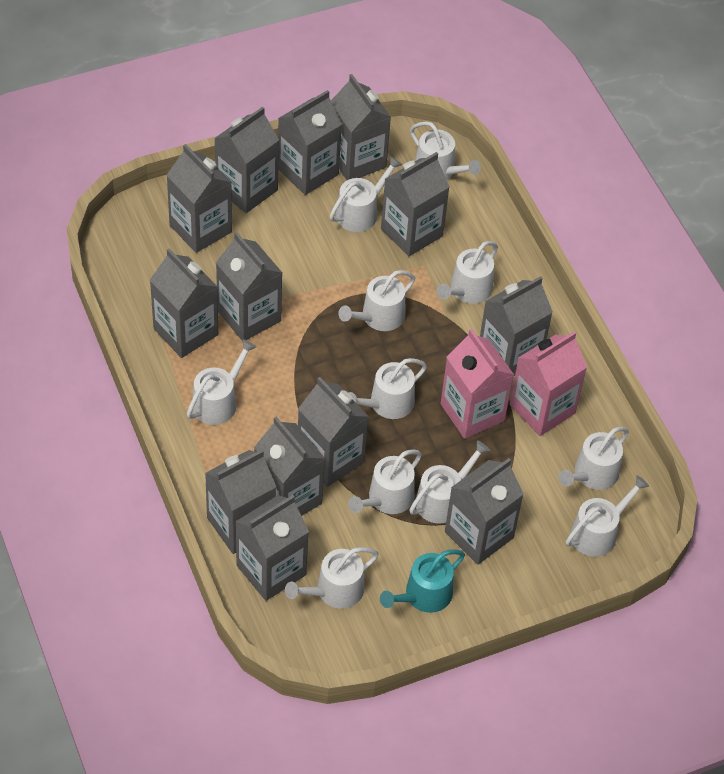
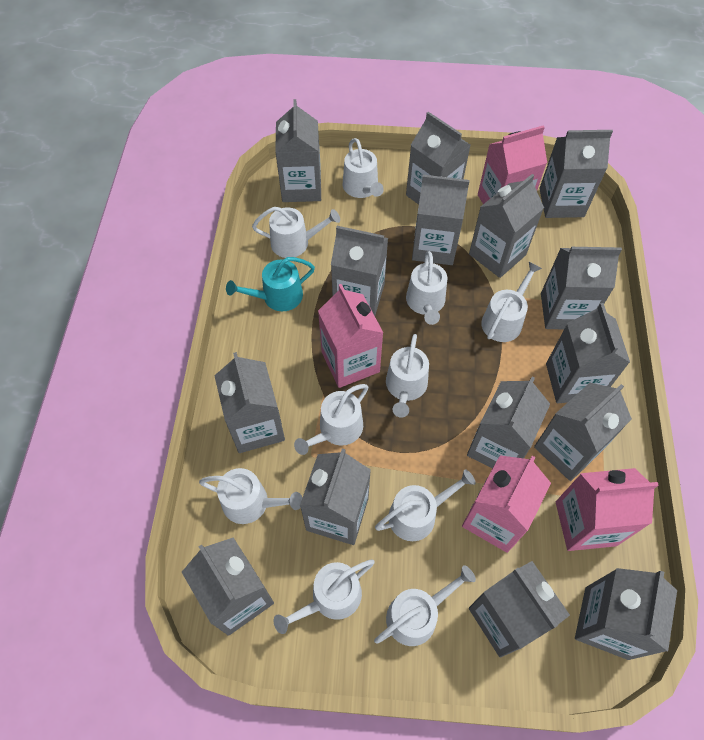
grey carton: 13 -> 15
pink carton: 2 -> 4
white watering can: 11 -> 10

